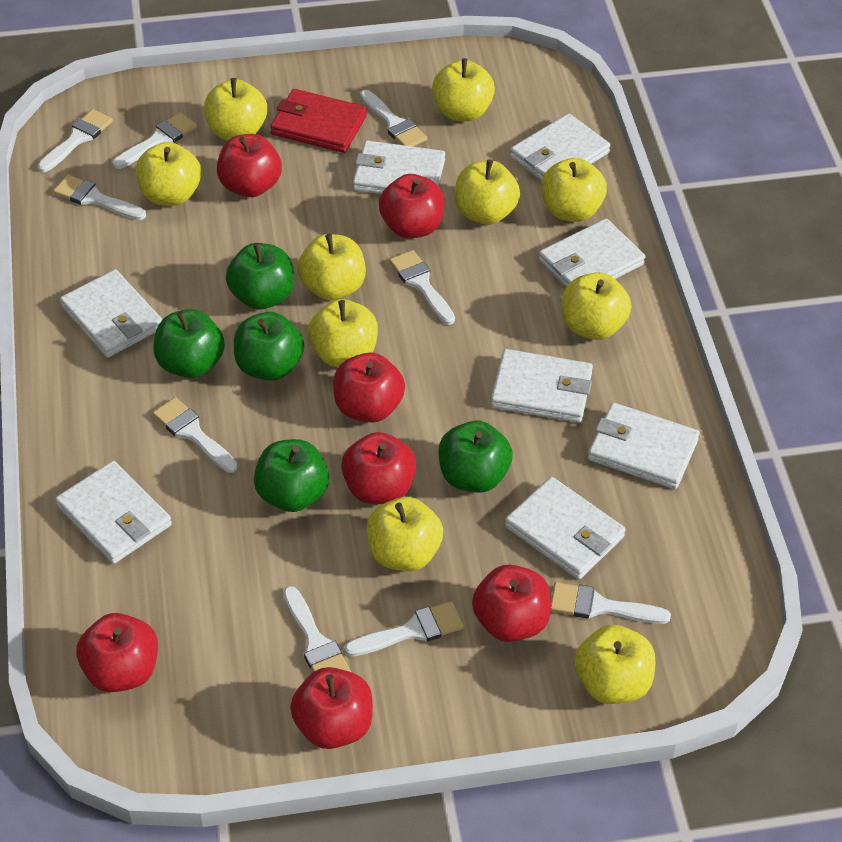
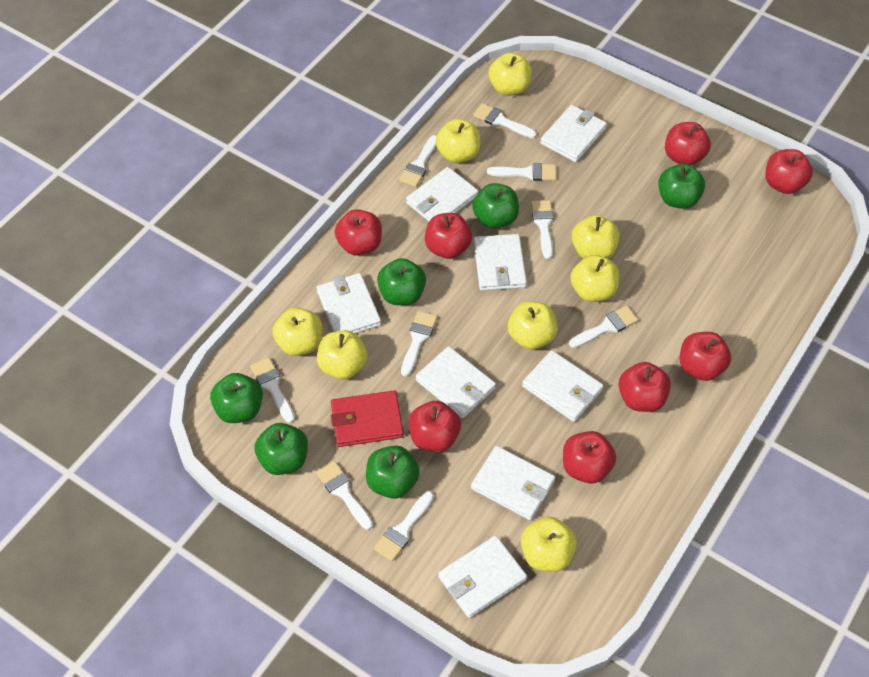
green apple: 5 -> 6
red apple: 7 -> 8
yellow apple: 10 -> 8

